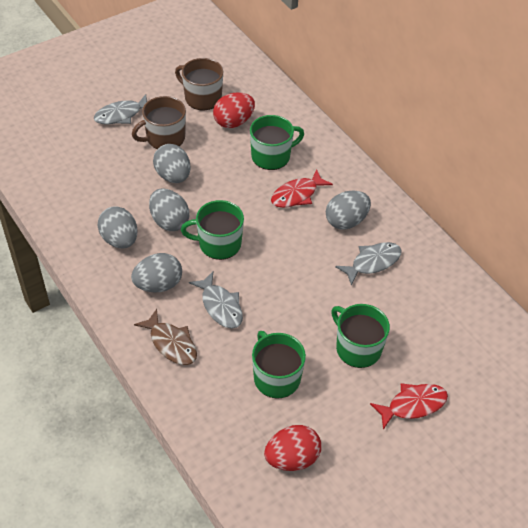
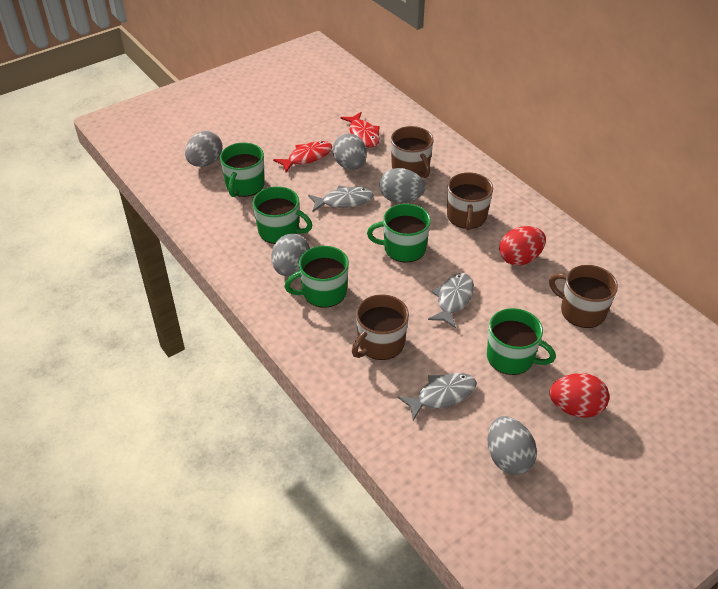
brown fish: 1 -> 0
brown mug: 2 -> 4
green mug: 4 -> 5

